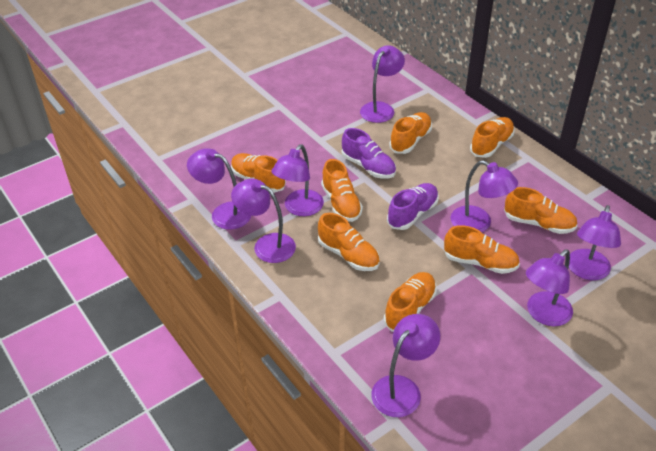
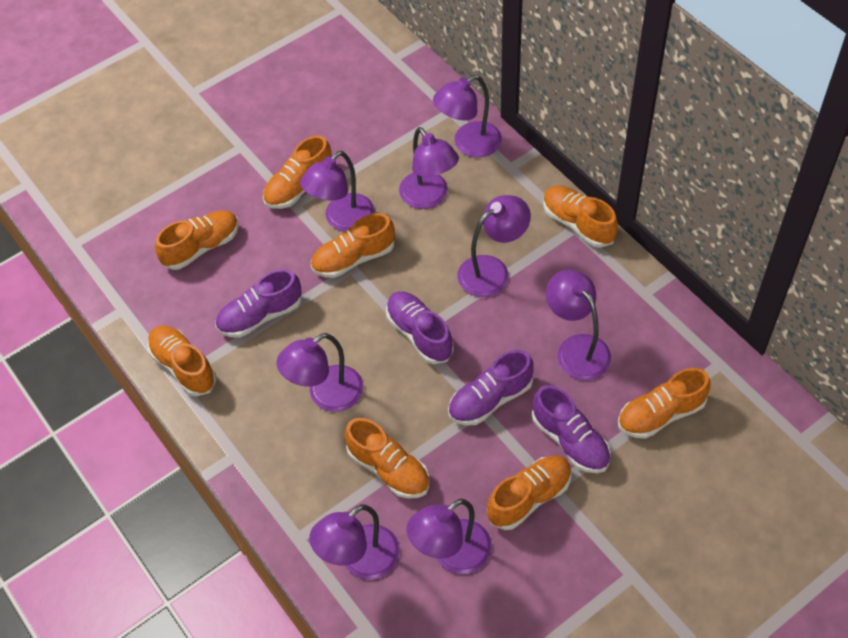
purple shoe: 2 -> 4

